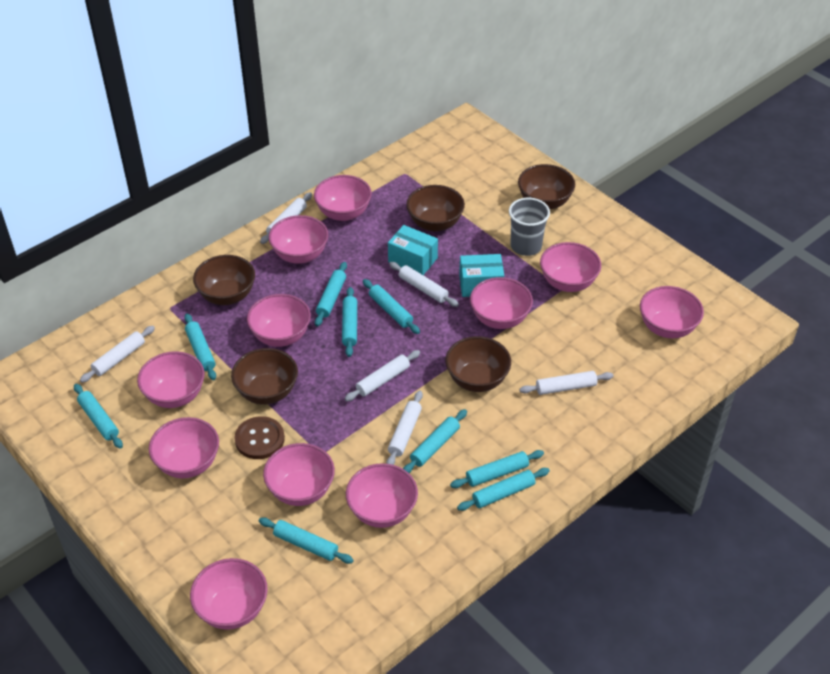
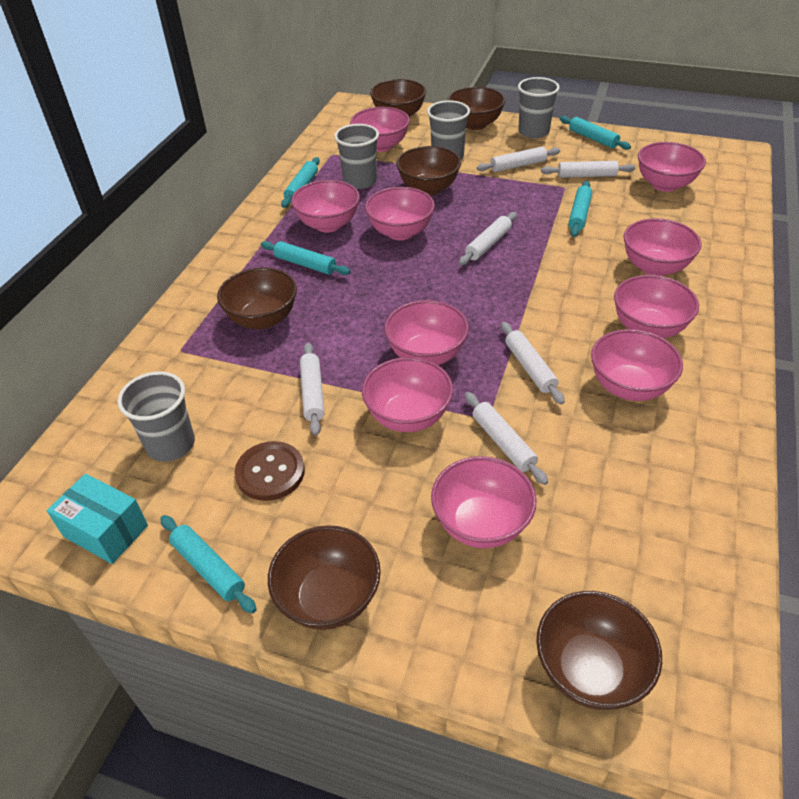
brown bowl: 5 -> 6
grey cup: 1 -> 4
pink bowl: 11 -> 10
turquoise box: 2 -> 1
turquoise rolling pin: 9 -> 5

